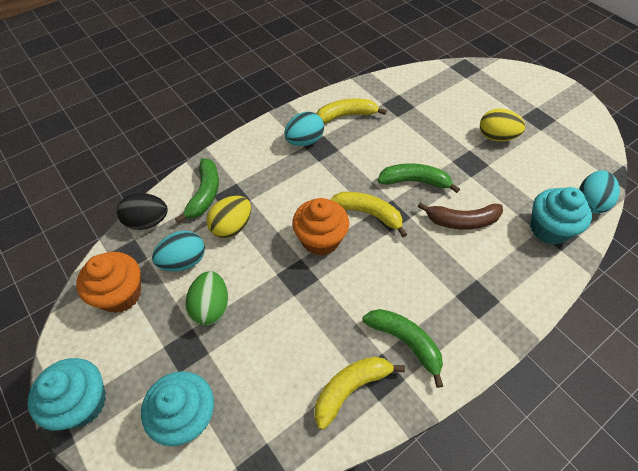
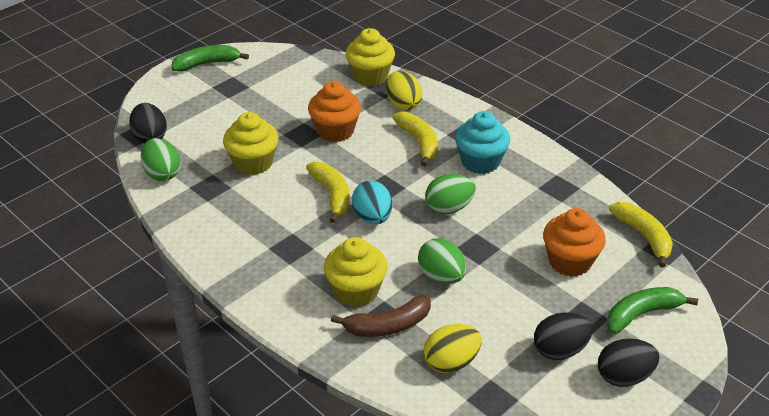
black egg: 1 -> 3
green banana: 3 -> 2
green egg: 1 -> 3
turquoise cupcake: 3 -> 1
turquoise egg: 3 -> 1
yellow cupcake: 0 -> 3

